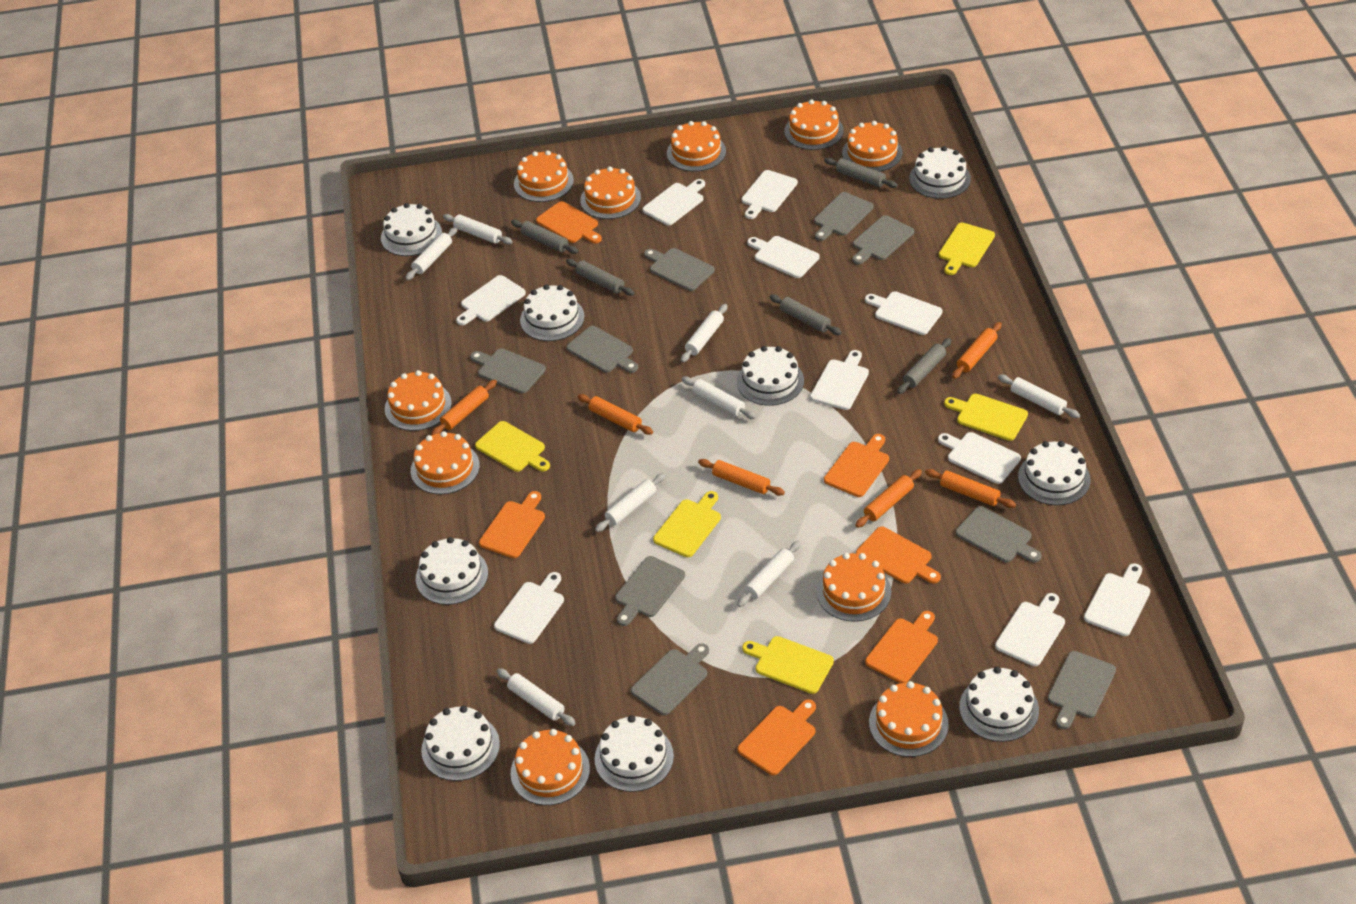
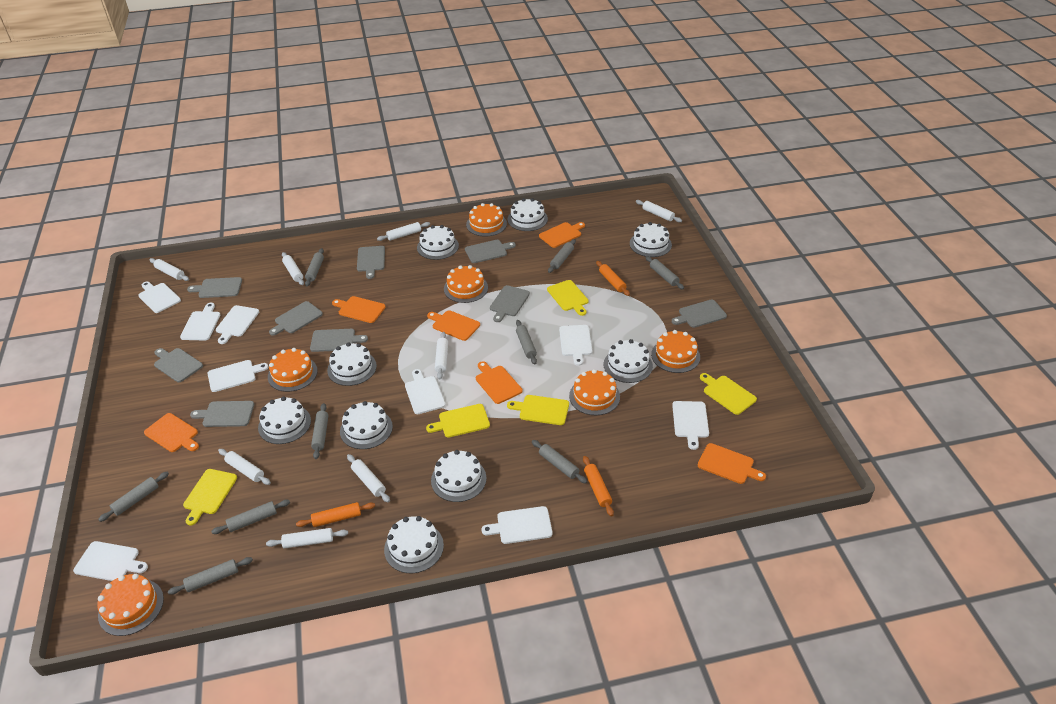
grey rolling pin: 5 -> 9
orange cake: 10 -> 6
orange rolling pin: 6 -> 3
white cutting board: 10 -> 9

